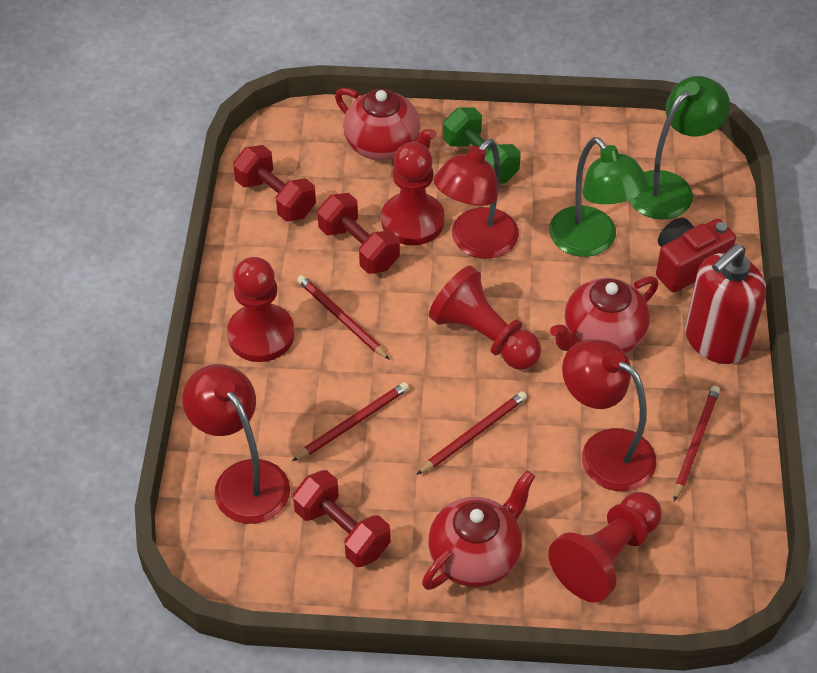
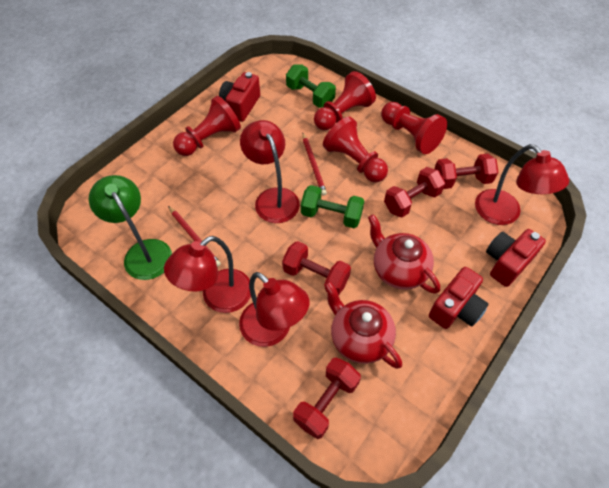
green dumbbell: 1 -> 2
green lamp: 2 -> 1
red camera: 1 -> 3
red dumbbell: 3 -> 4
red lamp: 3 -> 4
red pencil: 4 -> 2
red soap dispenser: 1 -> 0
red teapot: 3 -> 2

